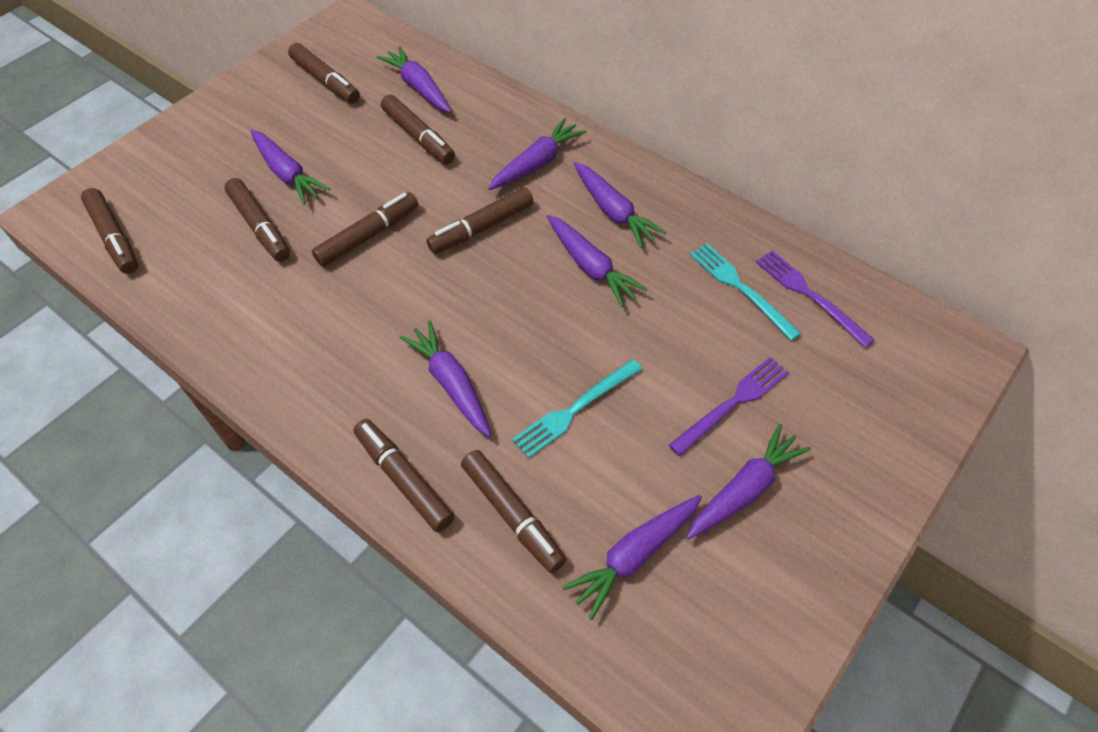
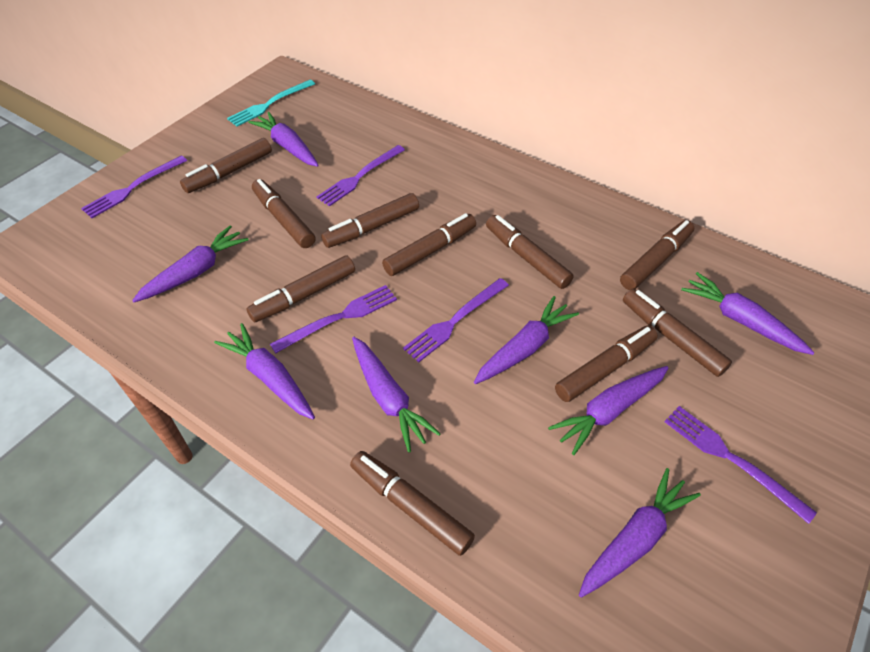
brown marker: 8 -> 10
purple fork: 2 -> 5
turquoise fork: 2 -> 1

